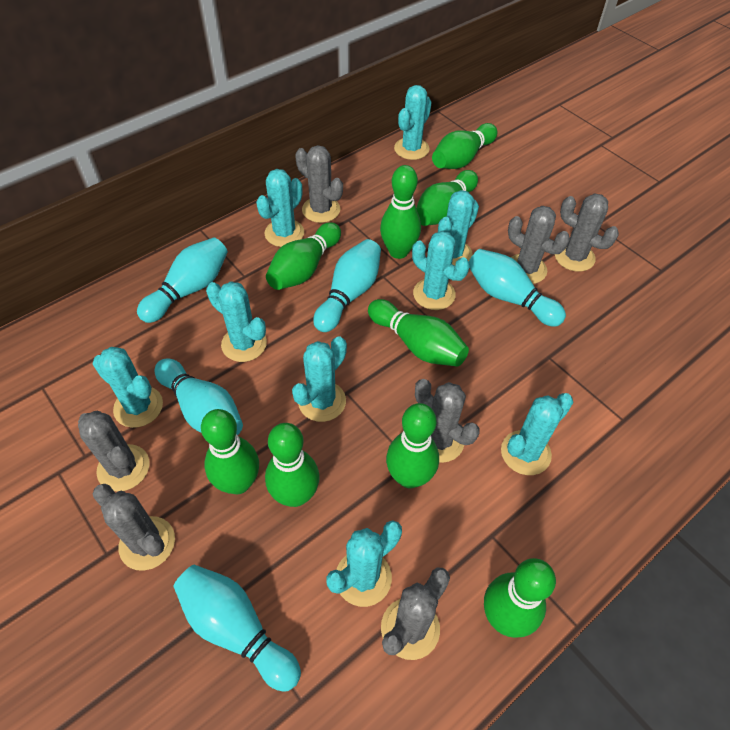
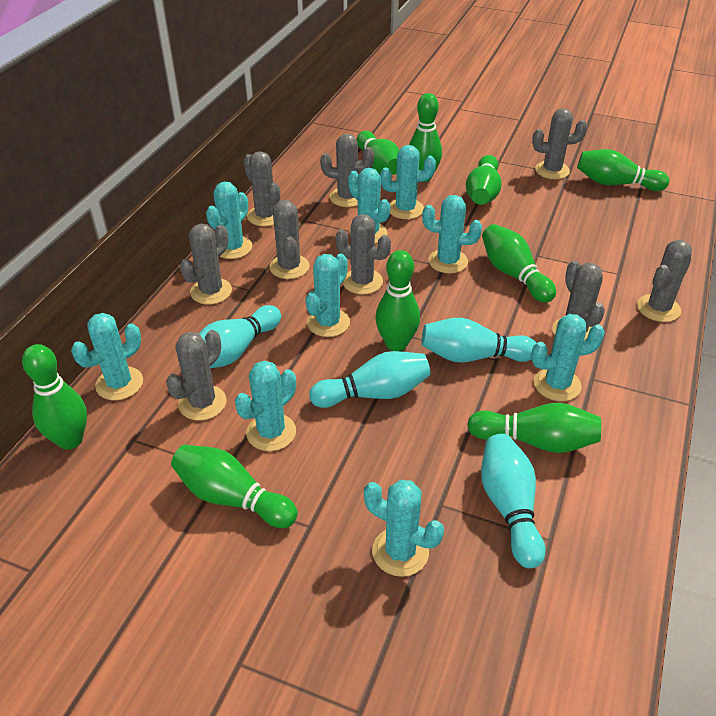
grey cactus: 7 -> 9
turquoise bowling pin: 5 -> 4

